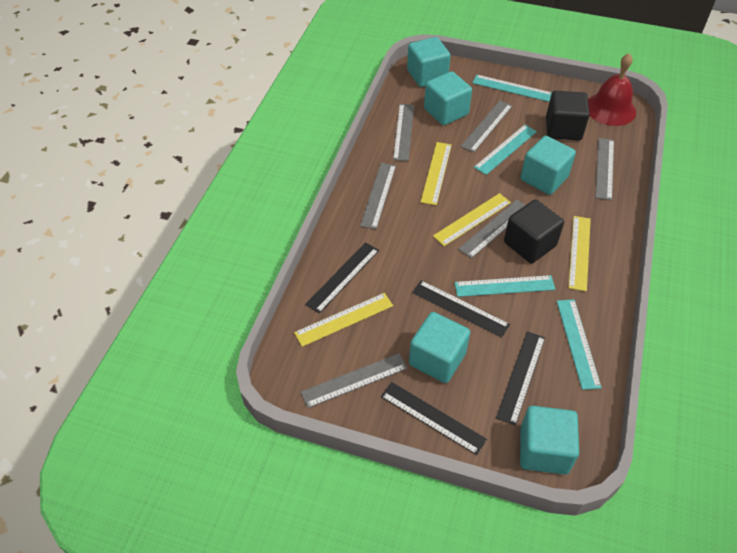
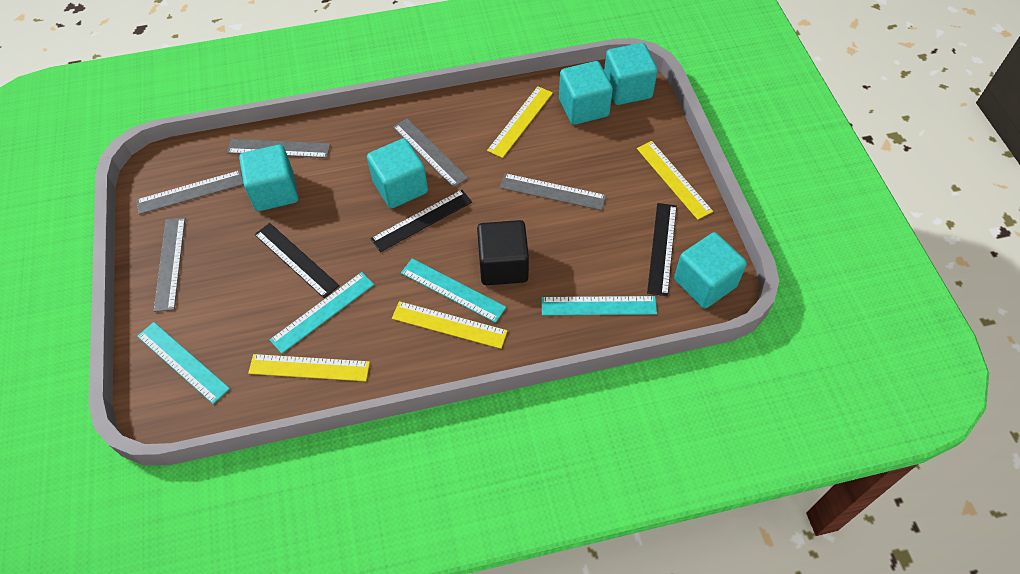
black cube: 2 -> 1
black ruler: 4 -> 3
grey ruler: 6 -> 5
red bell: 1 -> 0

